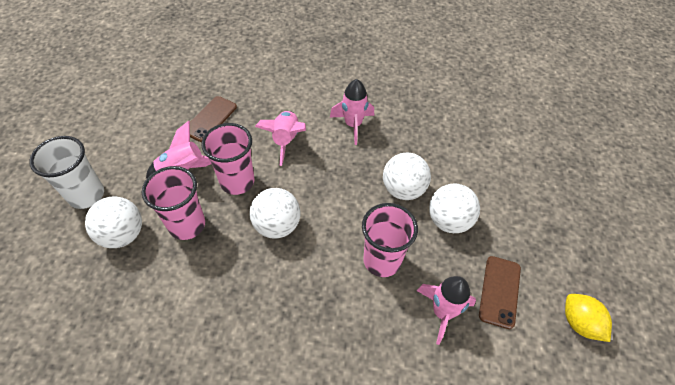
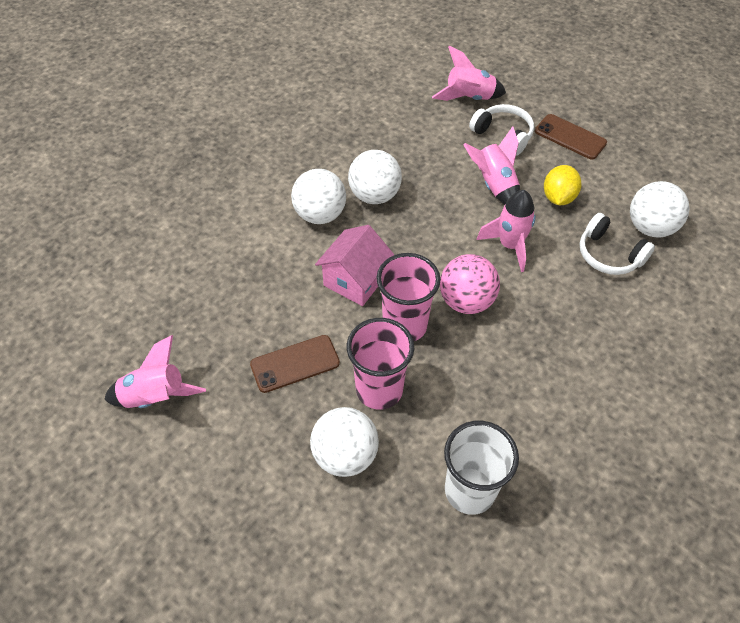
pink ball: 0 -> 1
pink cup: 3 -> 2
pink house: 0 -> 1
white headphones: 0 -> 2

